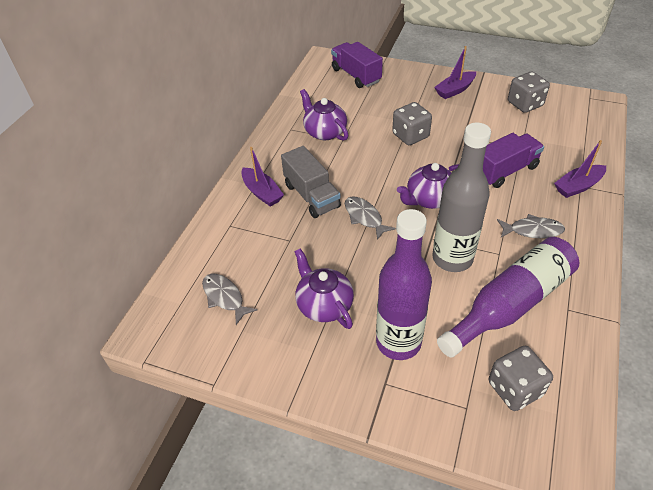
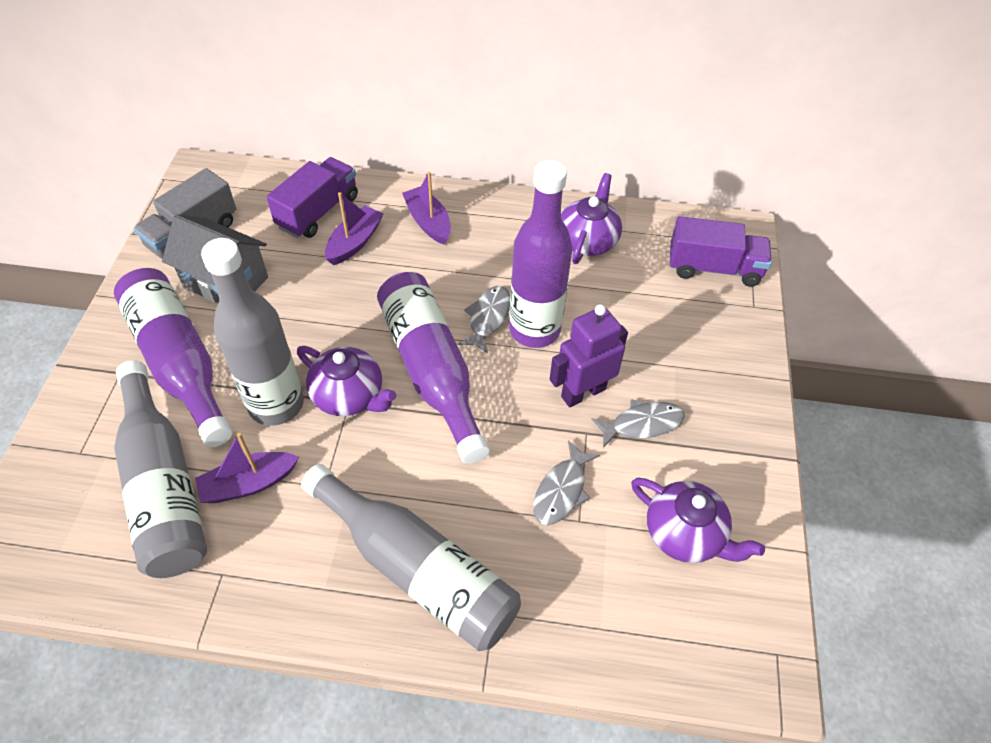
grey bottle: 1 -> 3
grey dice: 3 -> 0
grey house: 0 -> 1
purple bottle: 2 -> 3
purple robot: 0 -> 1

